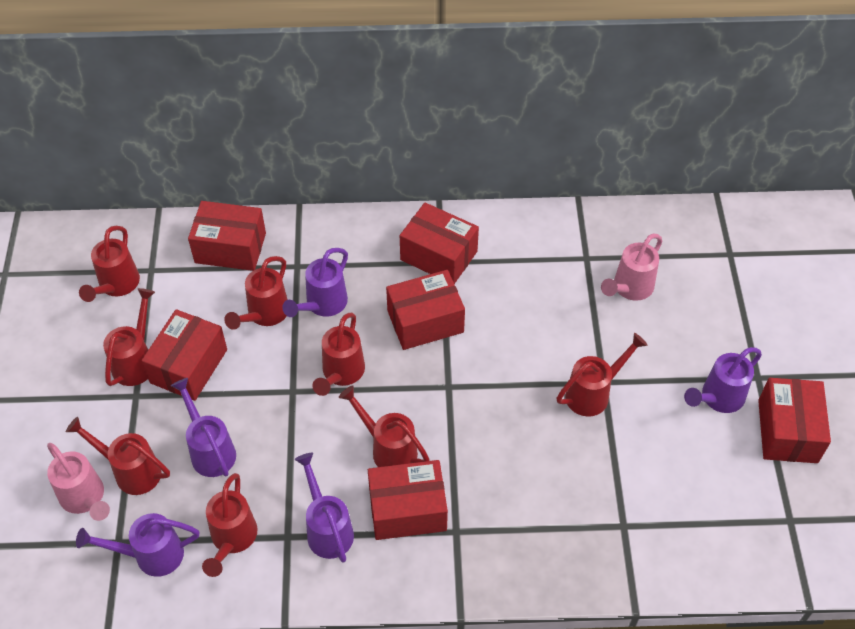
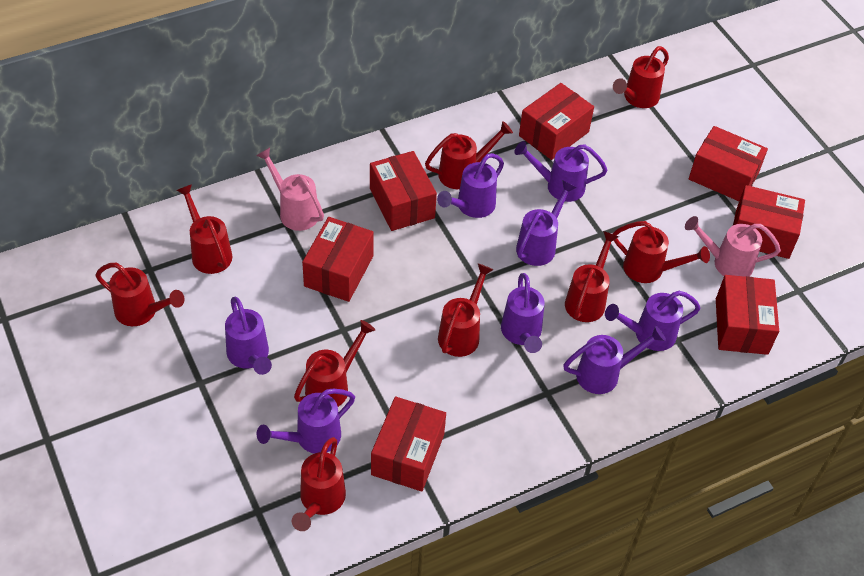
purple watering can: 5 -> 8
red box: 6 -> 7
red watering can: 8 -> 9

